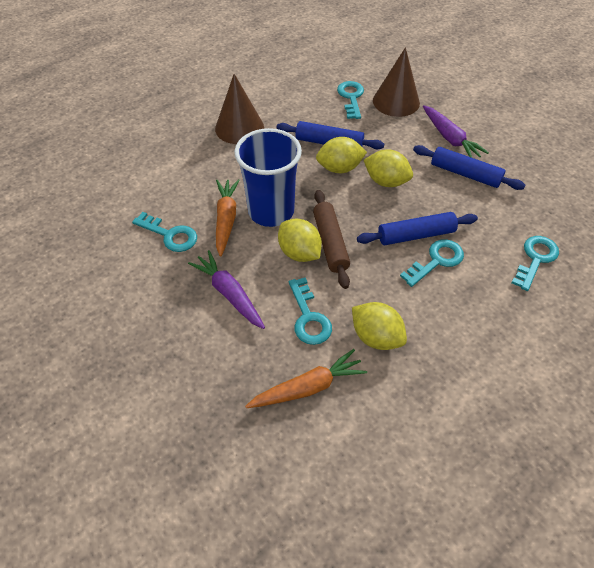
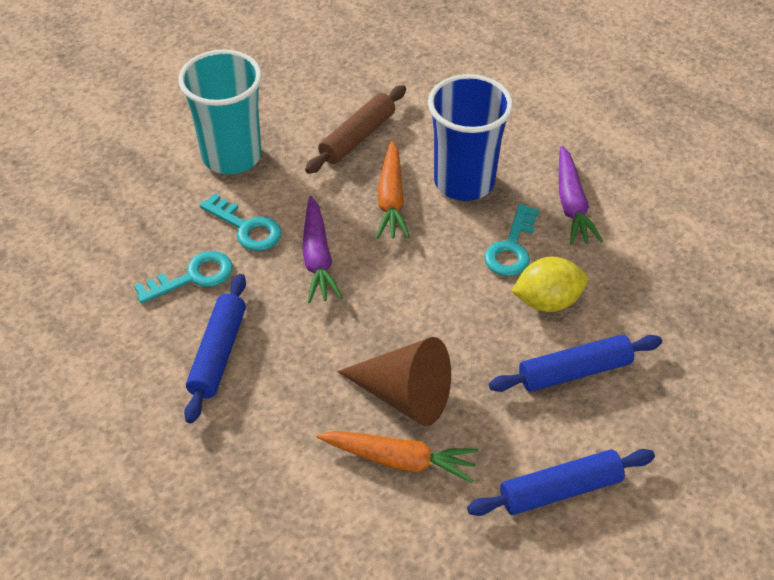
brown cone: 2 -> 1
turquoise cup: 0 -> 1
turquoise key: 5 -> 3
yellow lemon: 4 -> 1

